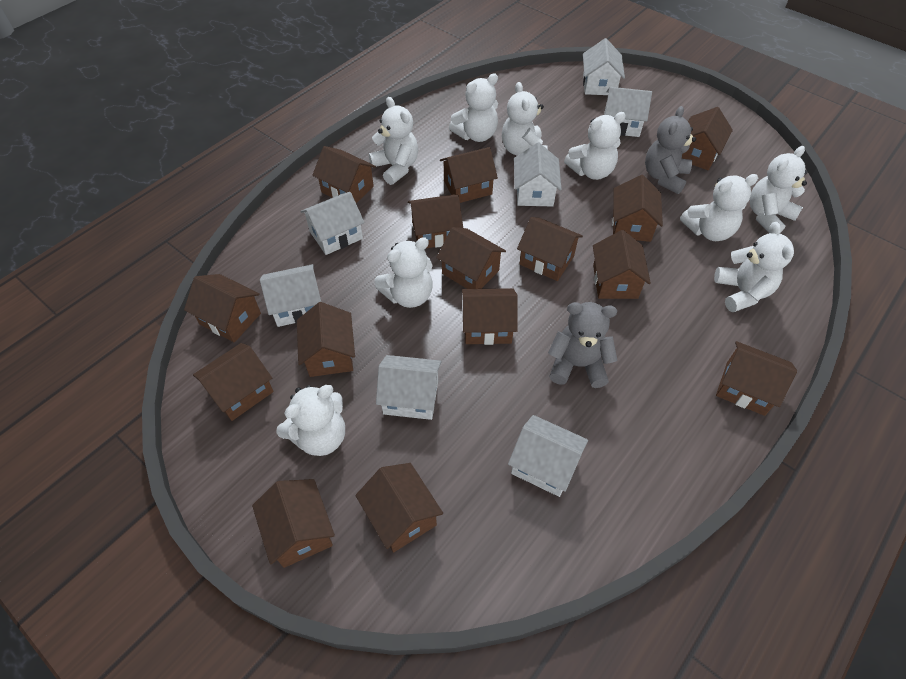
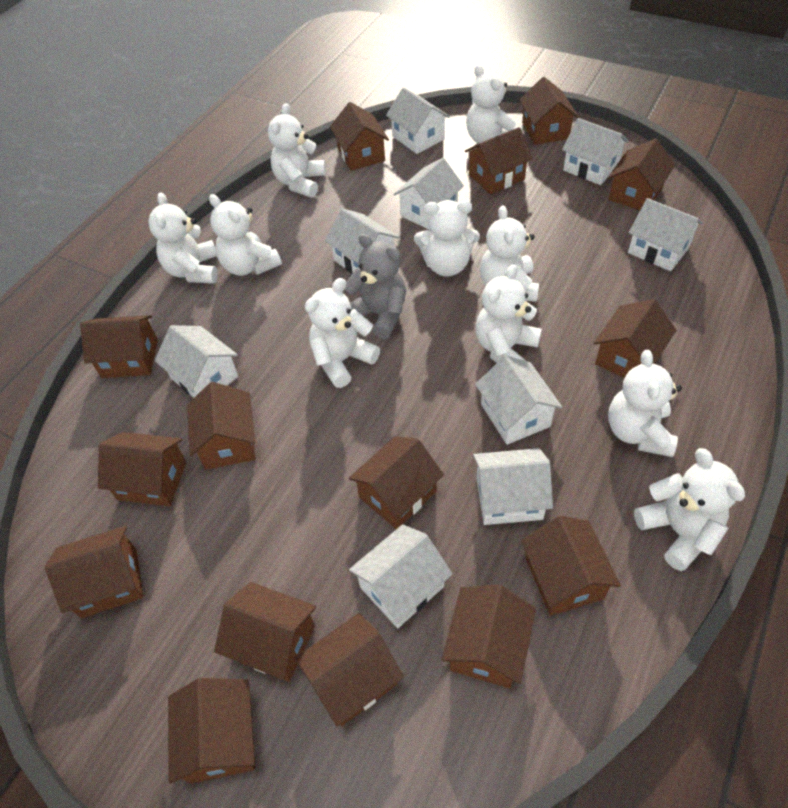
grey teddy bear: 2 -> 1
white house: 7 -> 9
white teddy bear: 9 -> 10

